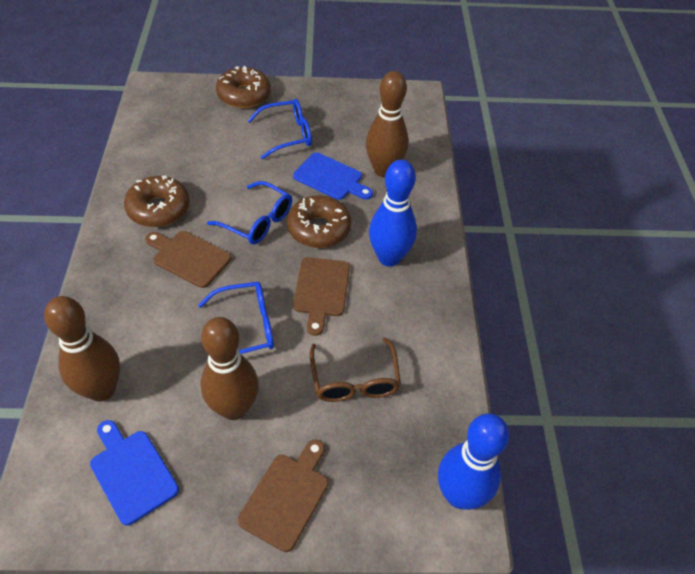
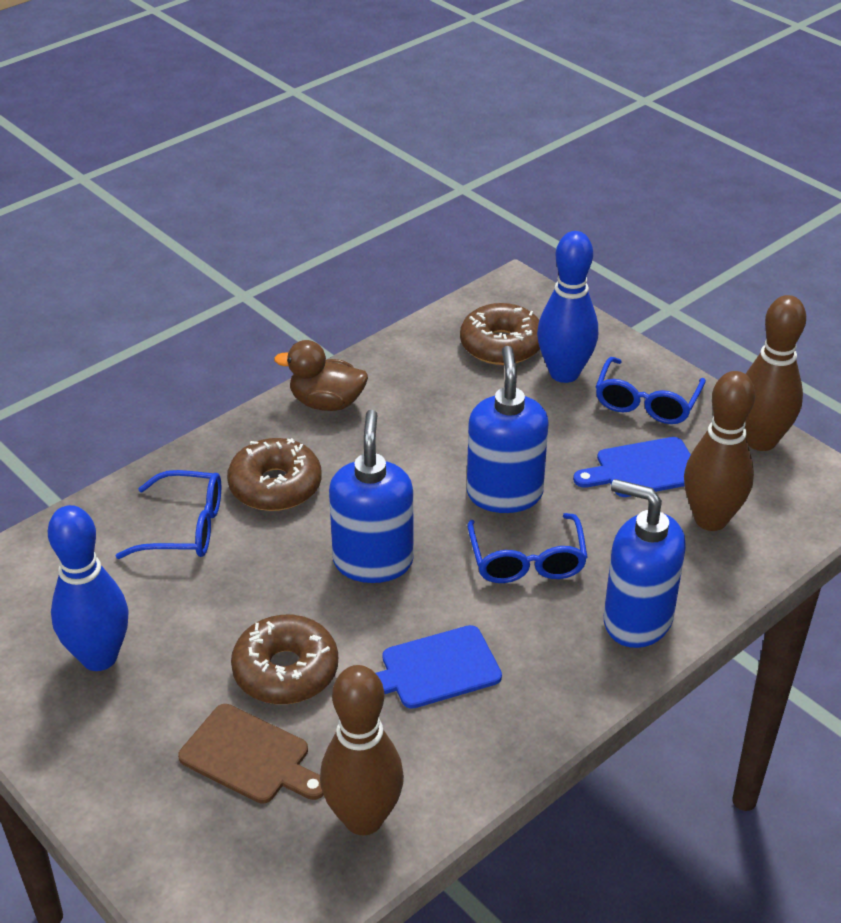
blue soap dispenser: 0 -> 3
brown cutting board: 3 -> 1
brown duck: 0 -> 1
brown glasses: 1 -> 0

